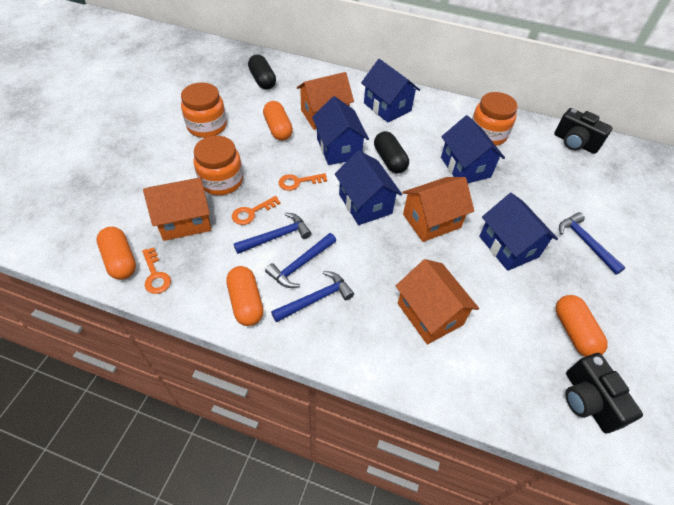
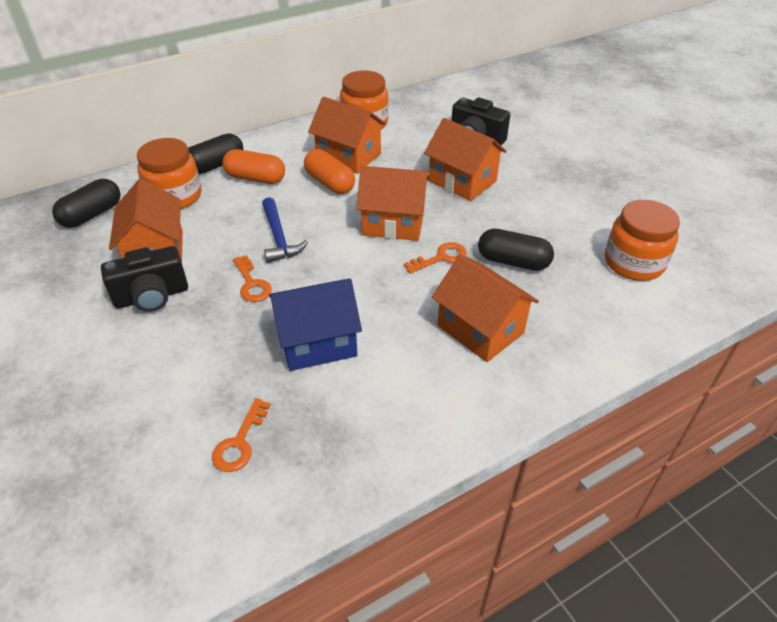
black capsule: 2 -> 3
blue hammer: 4 -> 1
blue house: 5 -> 1
orange capsule: 4 -> 2
orange house: 4 -> 5

